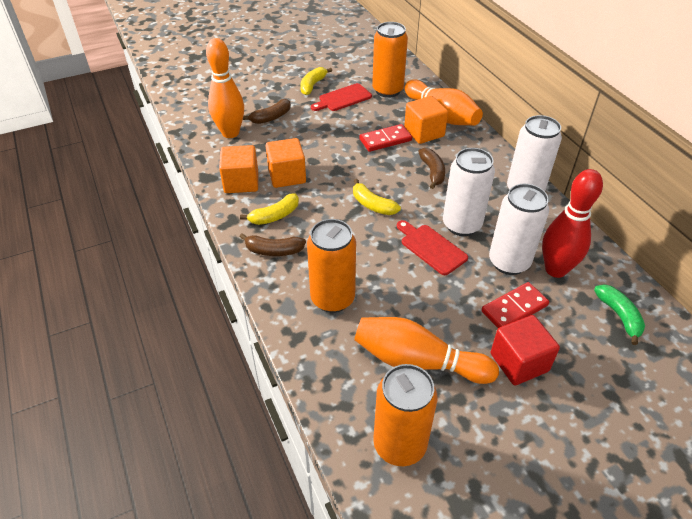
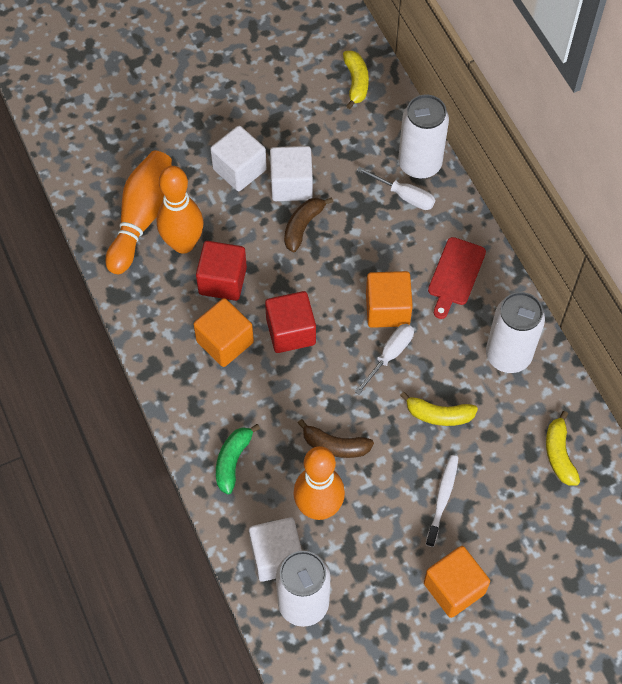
brown banana: 3 -> 2
orange can: 3 -> 0
red bowling pin: 1 -> 0
red cube: 1 -> 2
red cutting board: 2 -> 1
red domino: 2 -> 0
white cube: 0 -> 3
white screwdriver: 0 -> 2
white toothbrush: 0 -> 1

